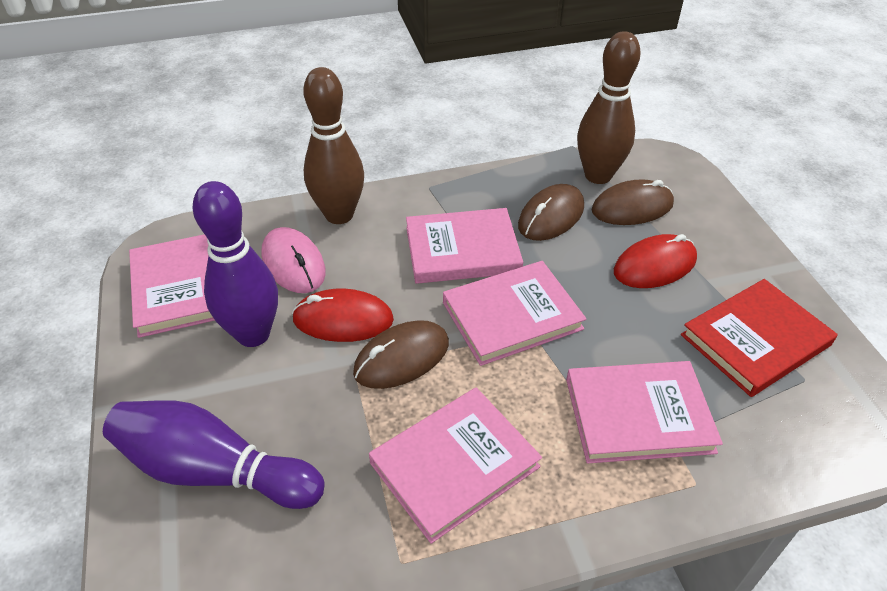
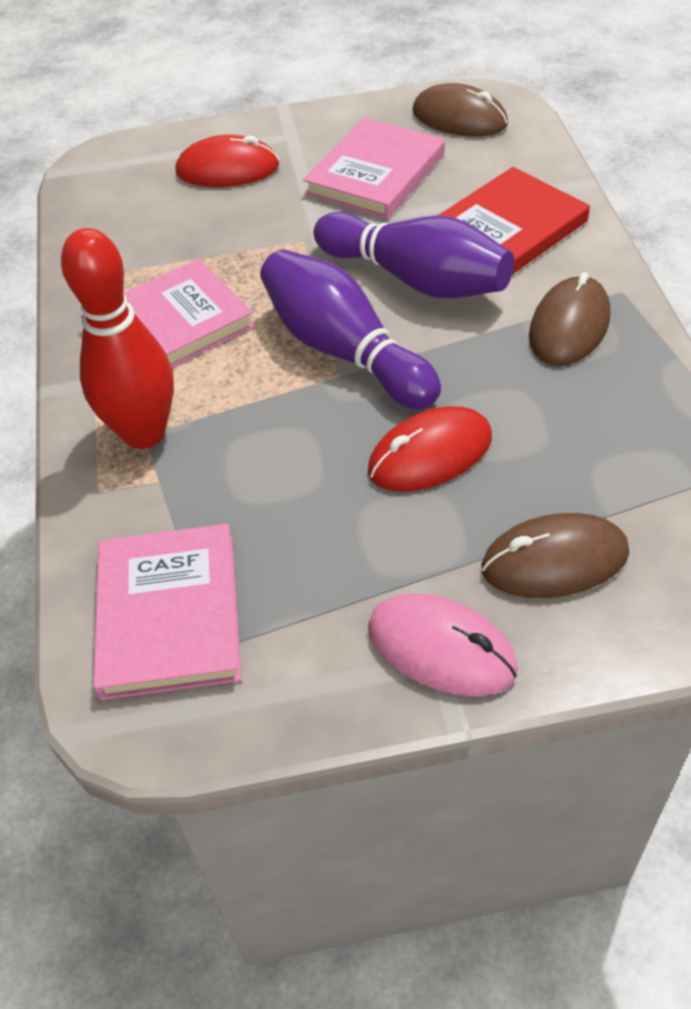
brown bowling pin: 2 -> 0
pink book: 5 -> 3
red bowling pin: 0 -> 1

